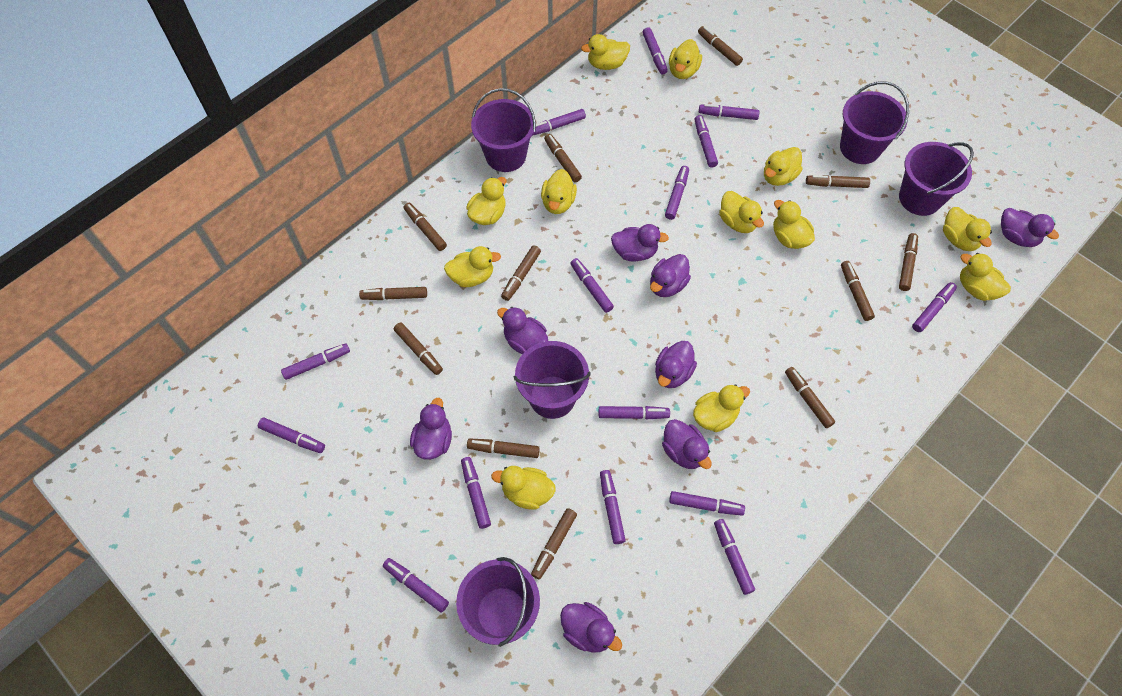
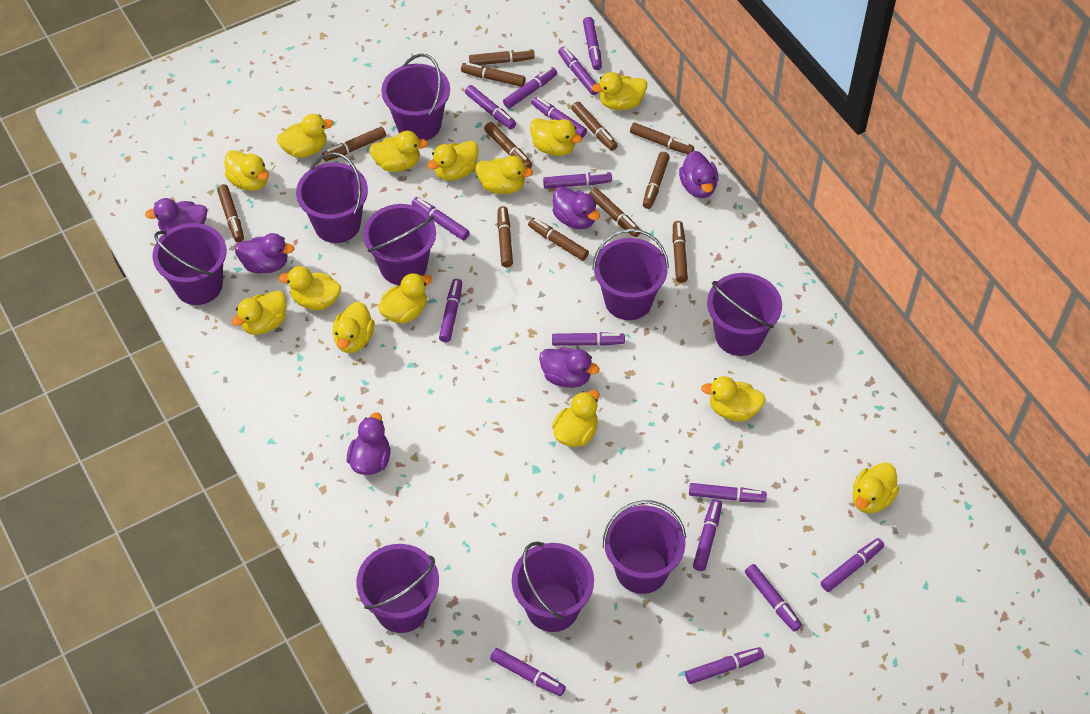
purple bucket: 5 -> 9
purple duck: 8 -> 6
yellow duck: 12 -> 14

